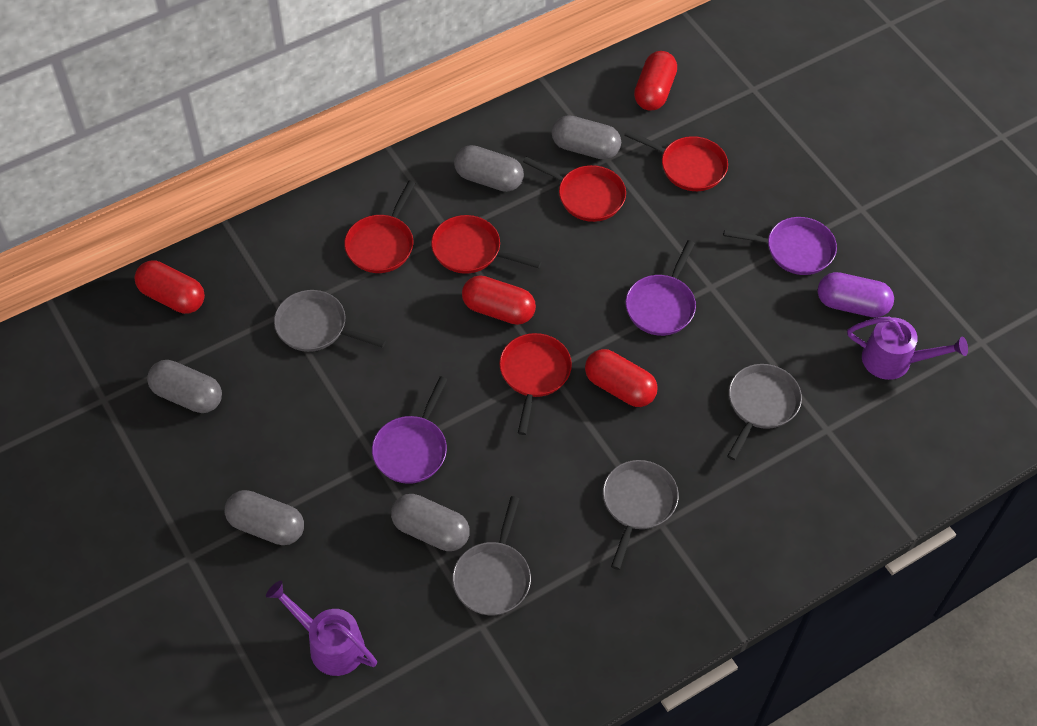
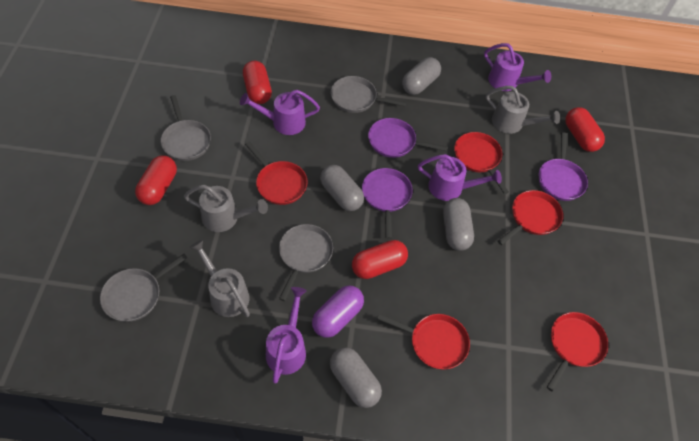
grey capsule: 5 -> 4
grey watering can: 0 -> 3
purple watering can: 2 -> 4

